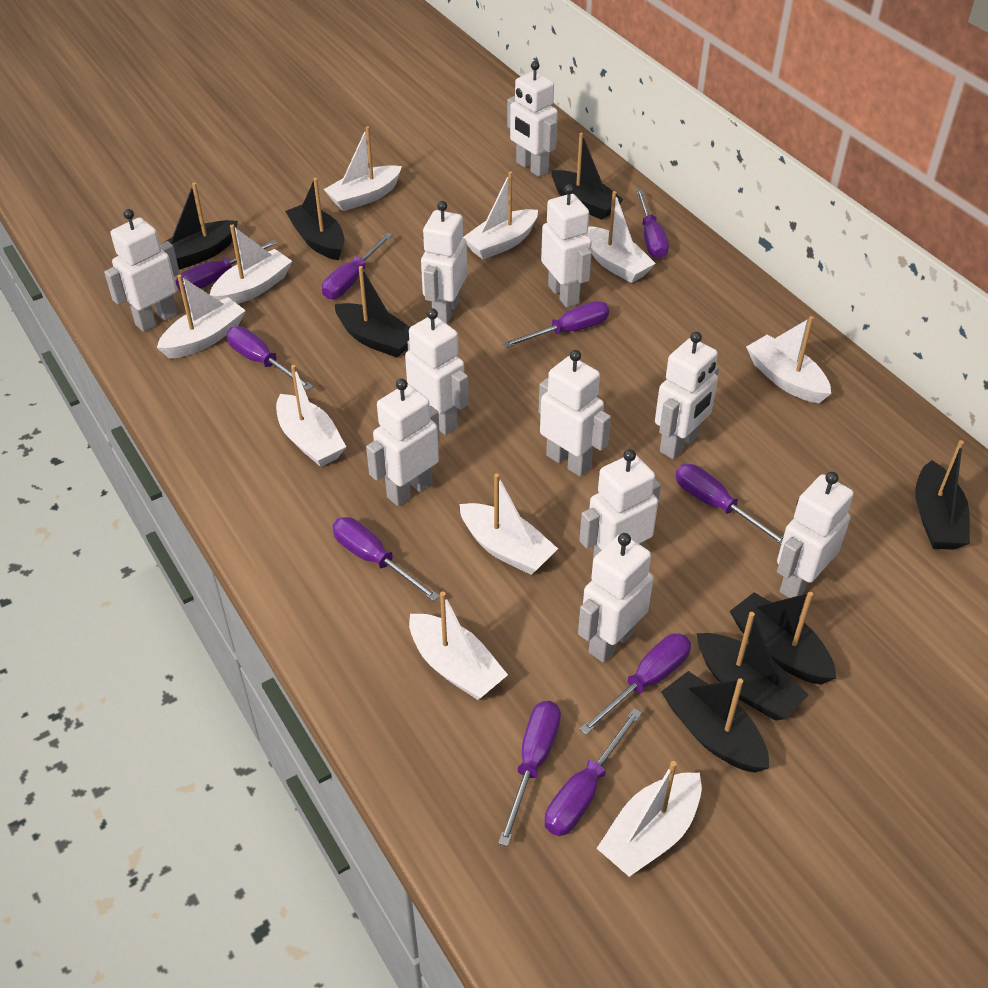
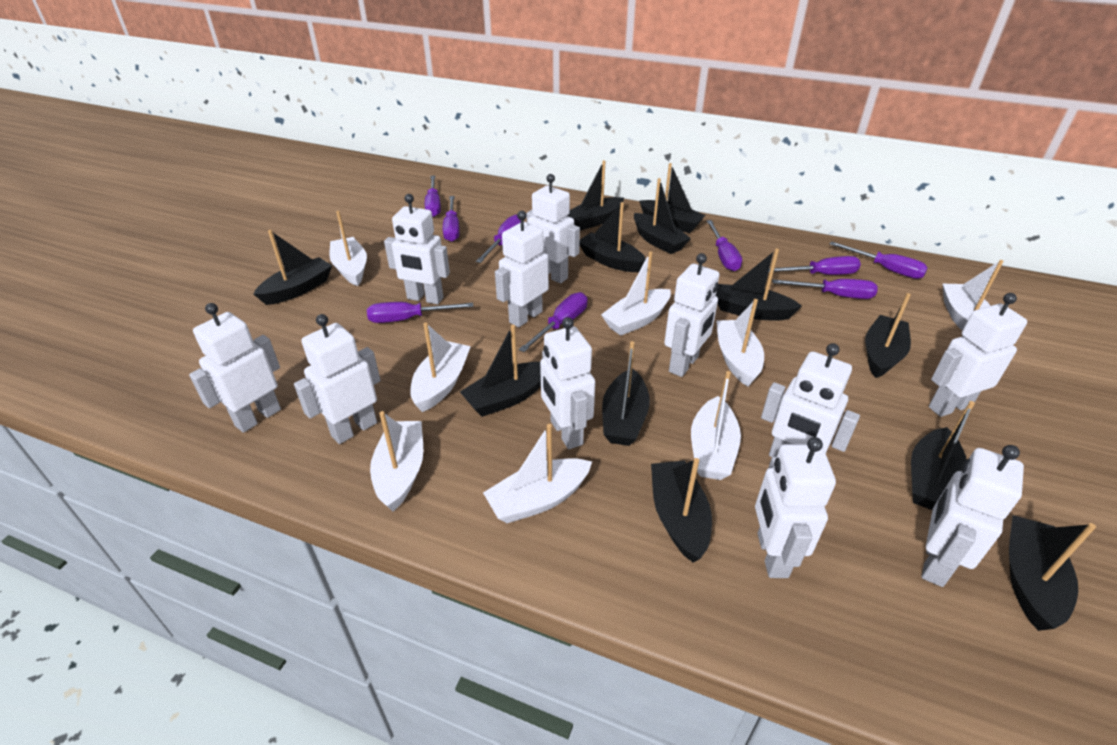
black boat: 8 -> 12
purple screwdriver: 10 -> 9
white boat: 10 -> 8

